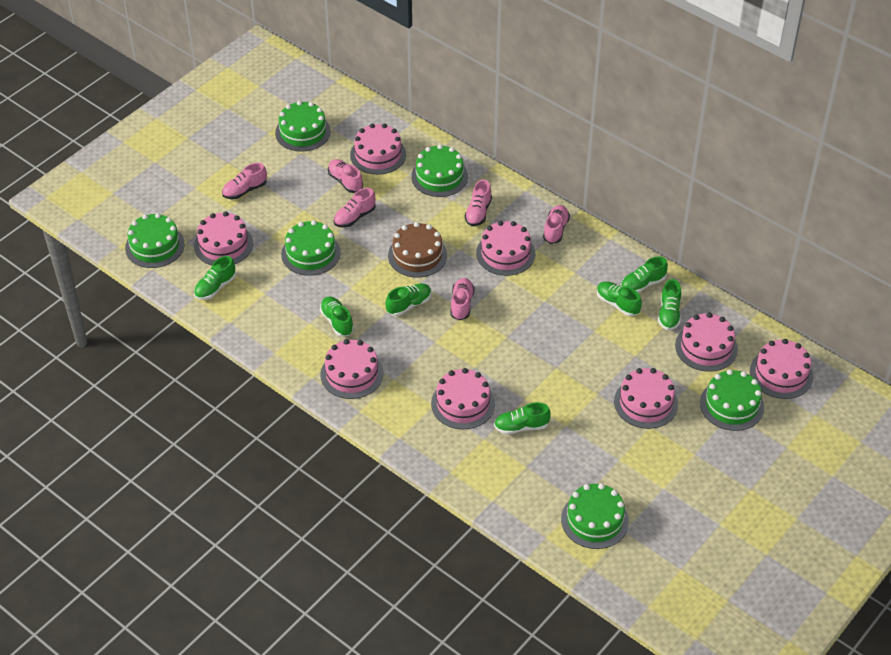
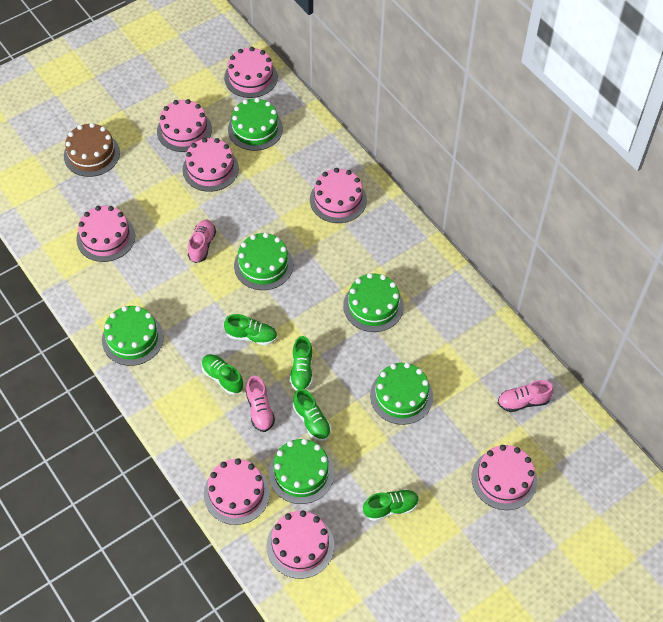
green shoe: 7 -> 5
pink shoe: 6 -> 3

